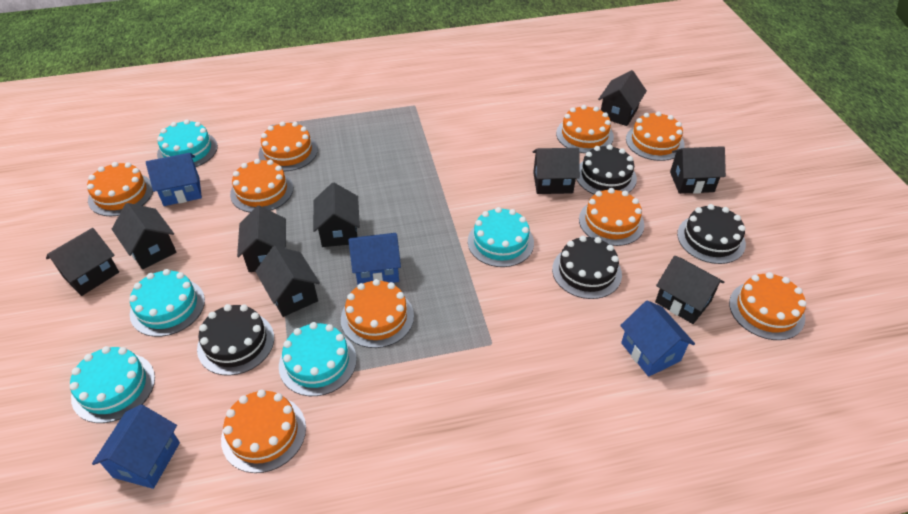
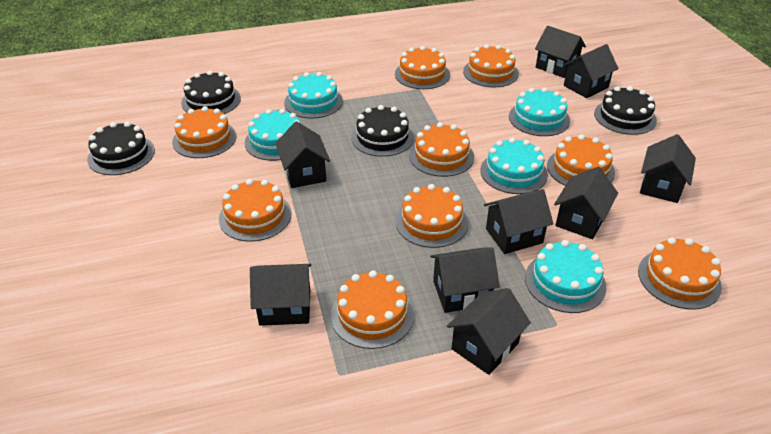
blue house: 4 -> 0

